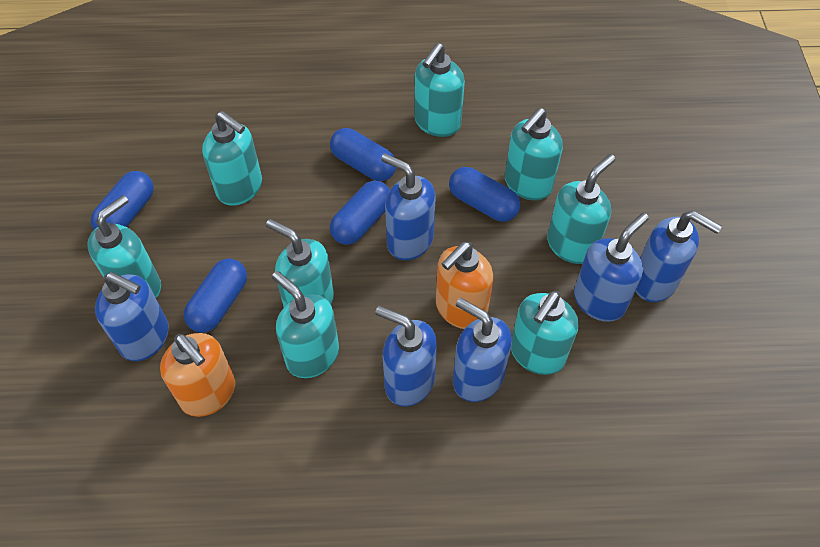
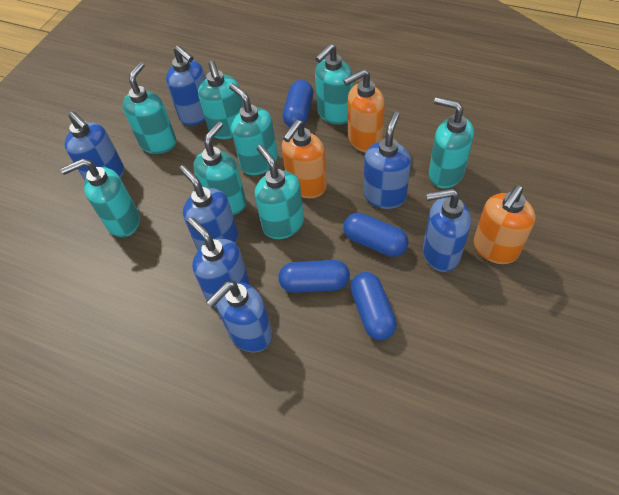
blue capsule: 5 -> 4
blue soap dispenser: 6 -> 7
orange soap dispenser: 2 -> 3

